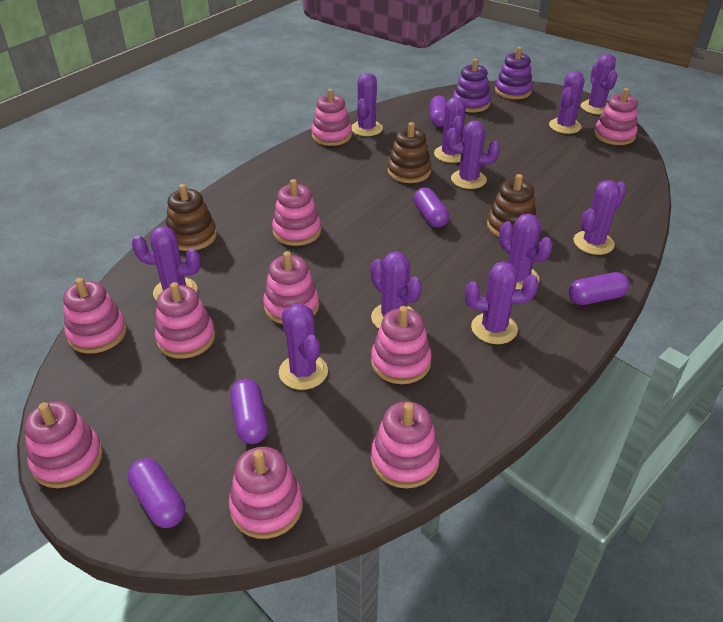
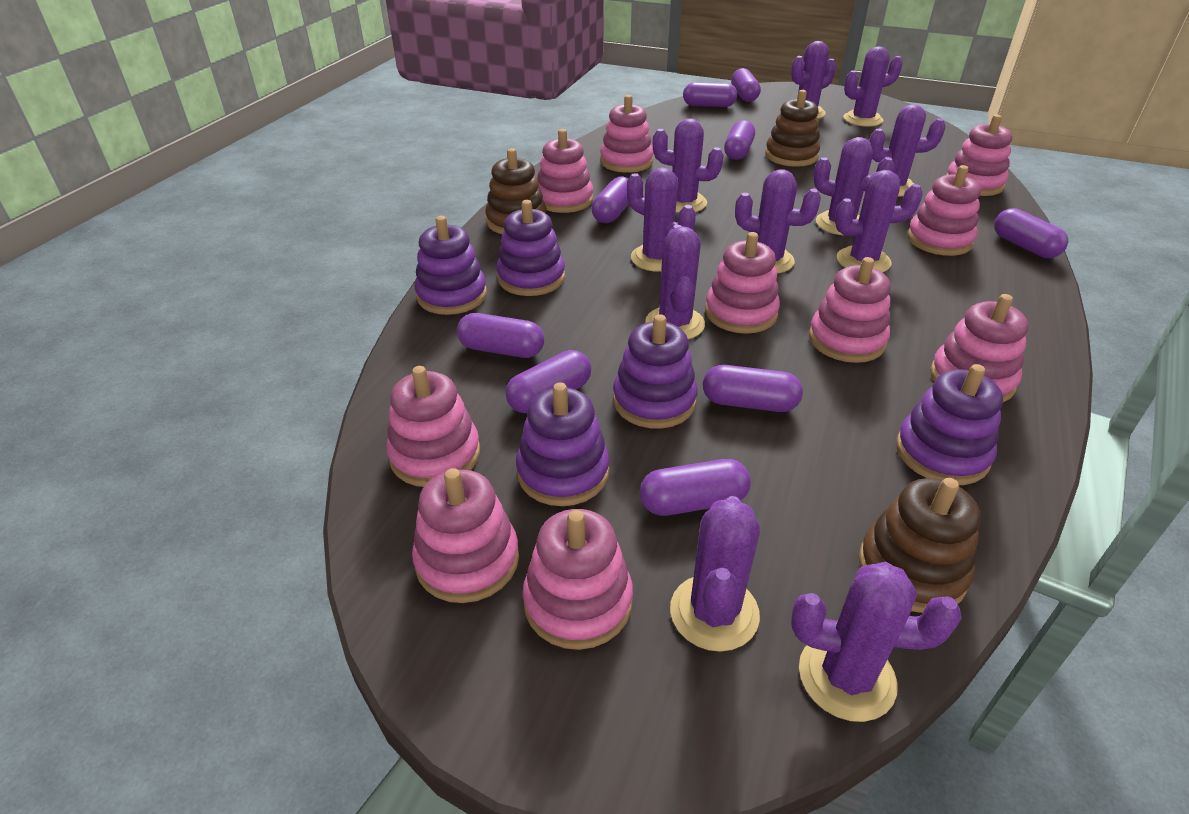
purple capsule: 5 -> 9
purple stacking toy: 2 -> 5

